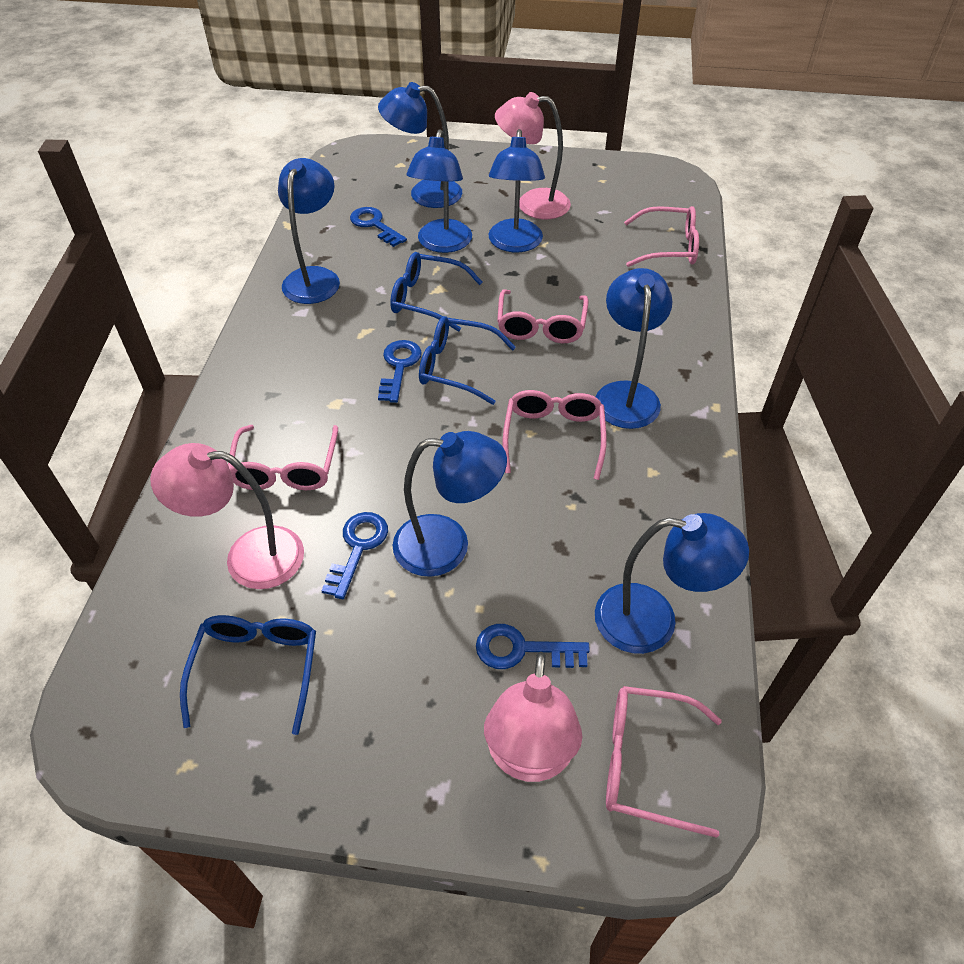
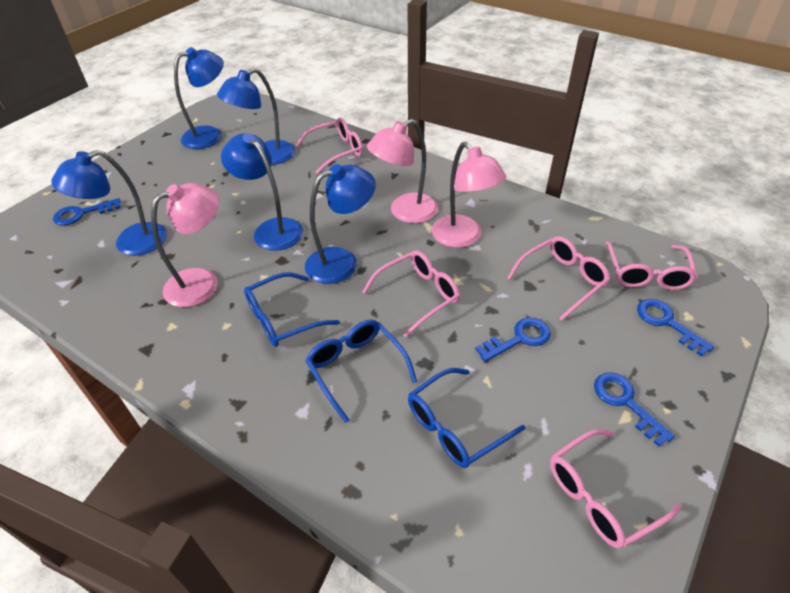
blue lamp: 7 -> 5

